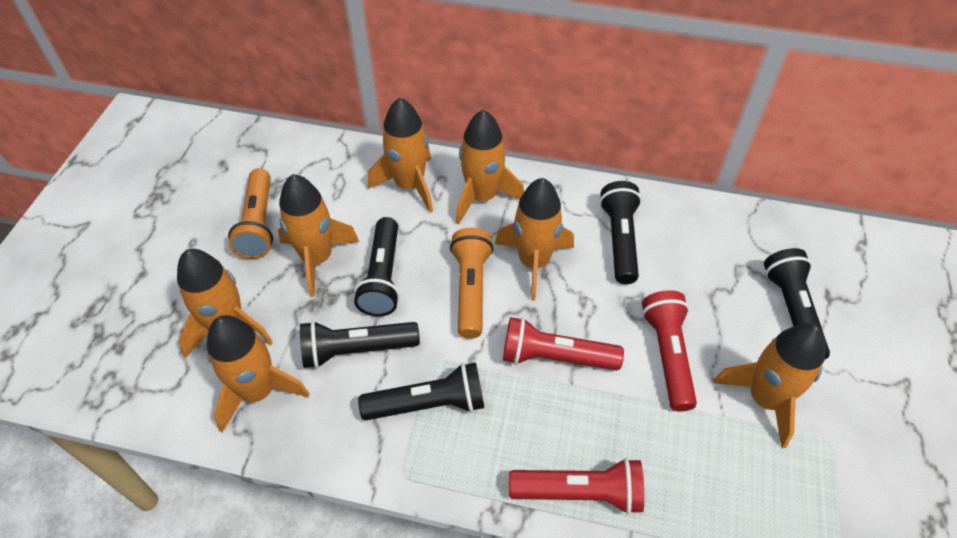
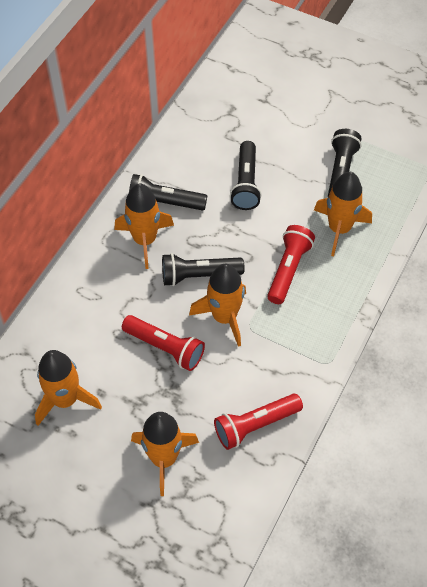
black flashlight: 5 -> 4
orange flashlight: 2 -> 0
orange rocket: 7 -> 5

